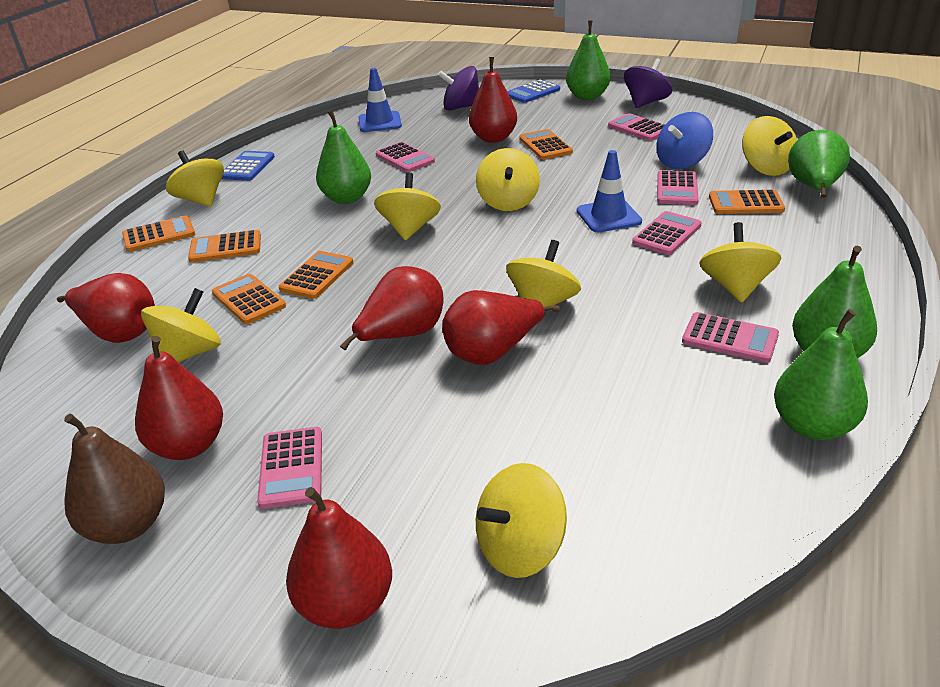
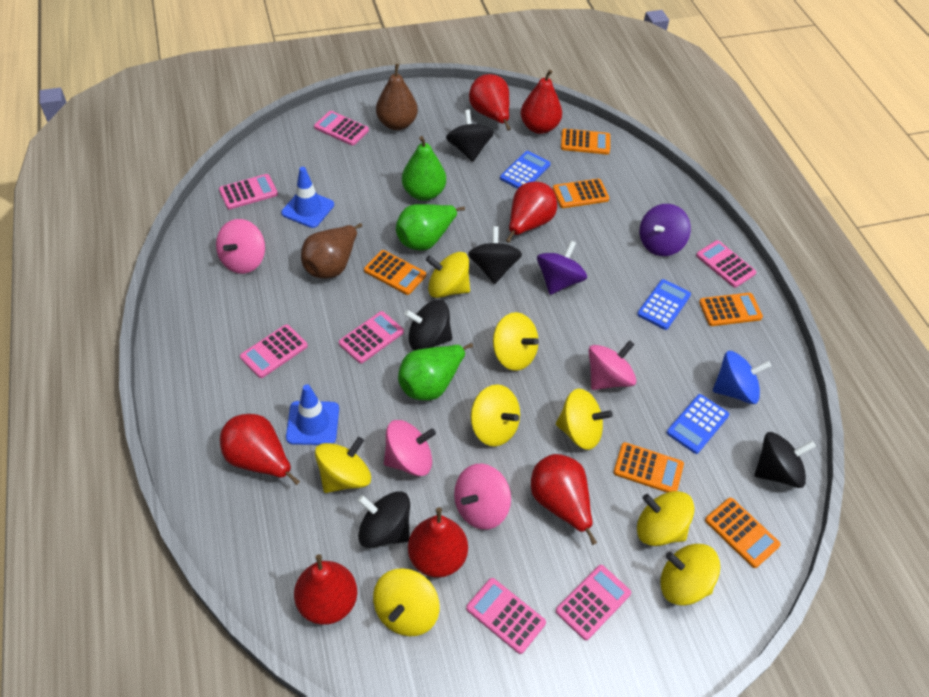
black spinning top: 0 -> 5
blue calculator: 2 -> 3
brown pear: 1 -> 2
green pear: 5 -> 3
pink calculator: 6 -> 7
pink spinning top: 0 -> 4
red pear: 6 -> 7

